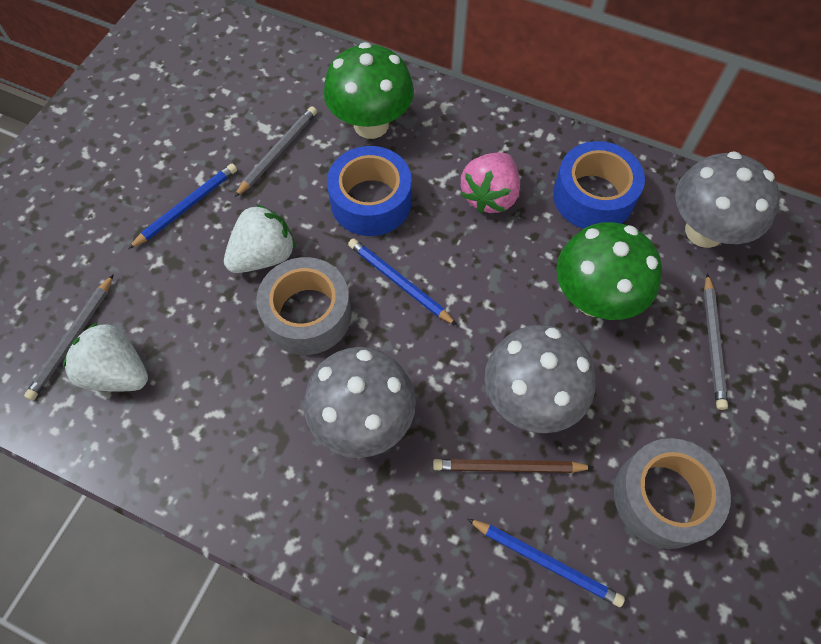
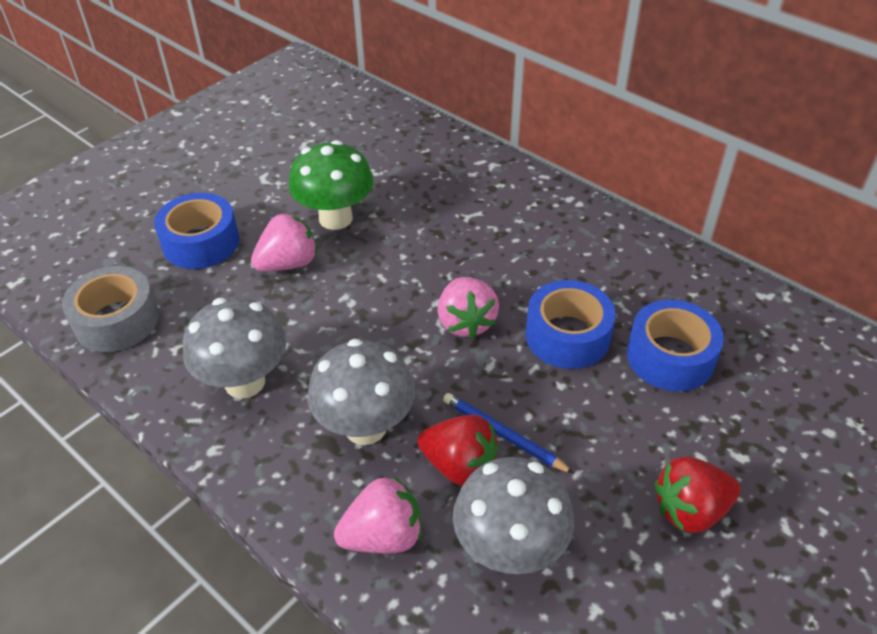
blue pencil: 3 -> 1
blue tape: 2 -> 3
brown pencil: 1 -> 0
green mushroom: 2 -> 1
grey pencil: 3 -> 0
grey tape: 2 -> 1
pink strawberry: 1 -> 3
red strawberry: 0 -> 2
white strawberry: 2 -> 0

